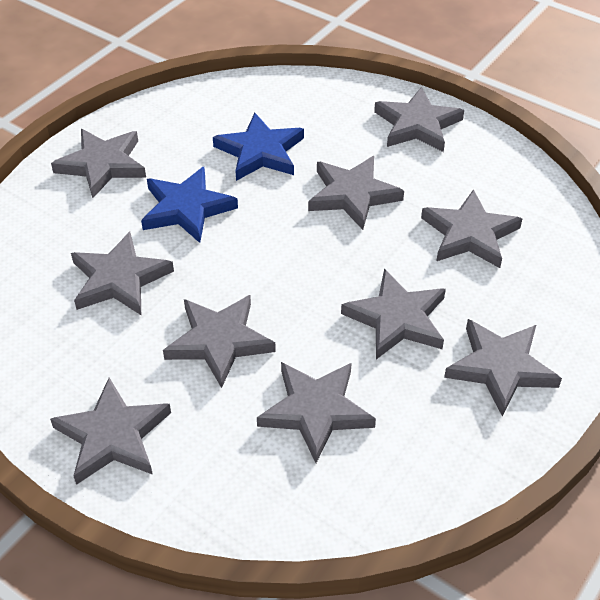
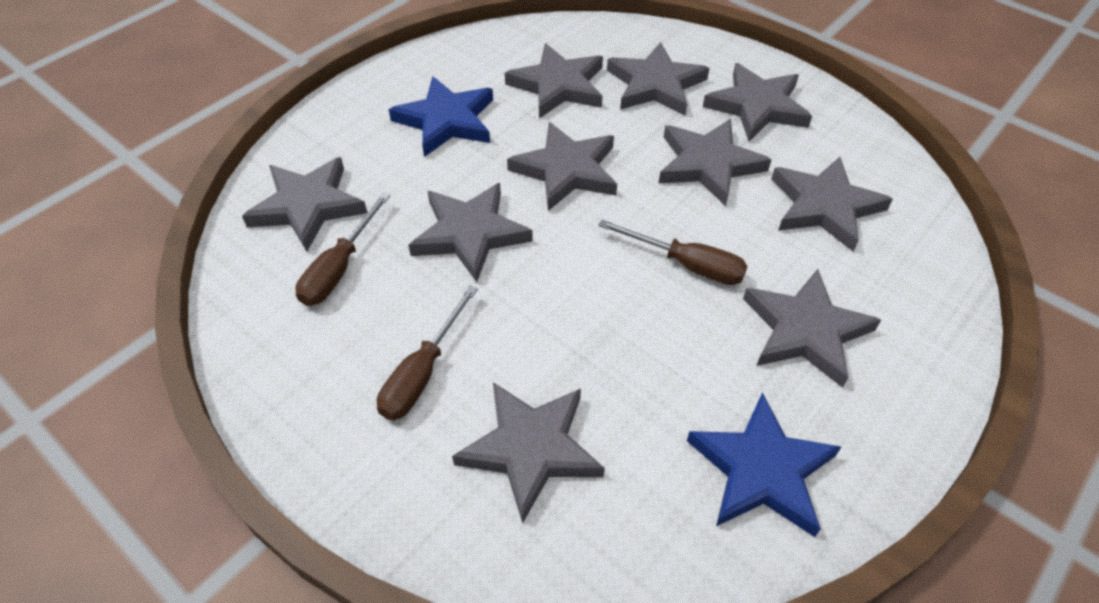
brown screwdriver: 0 -> 3

